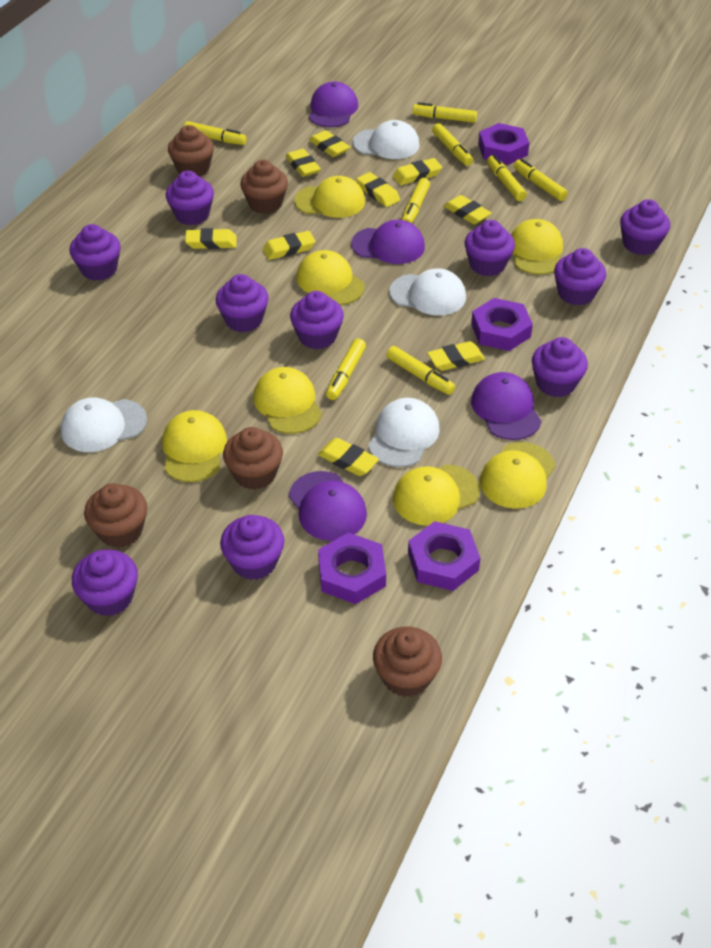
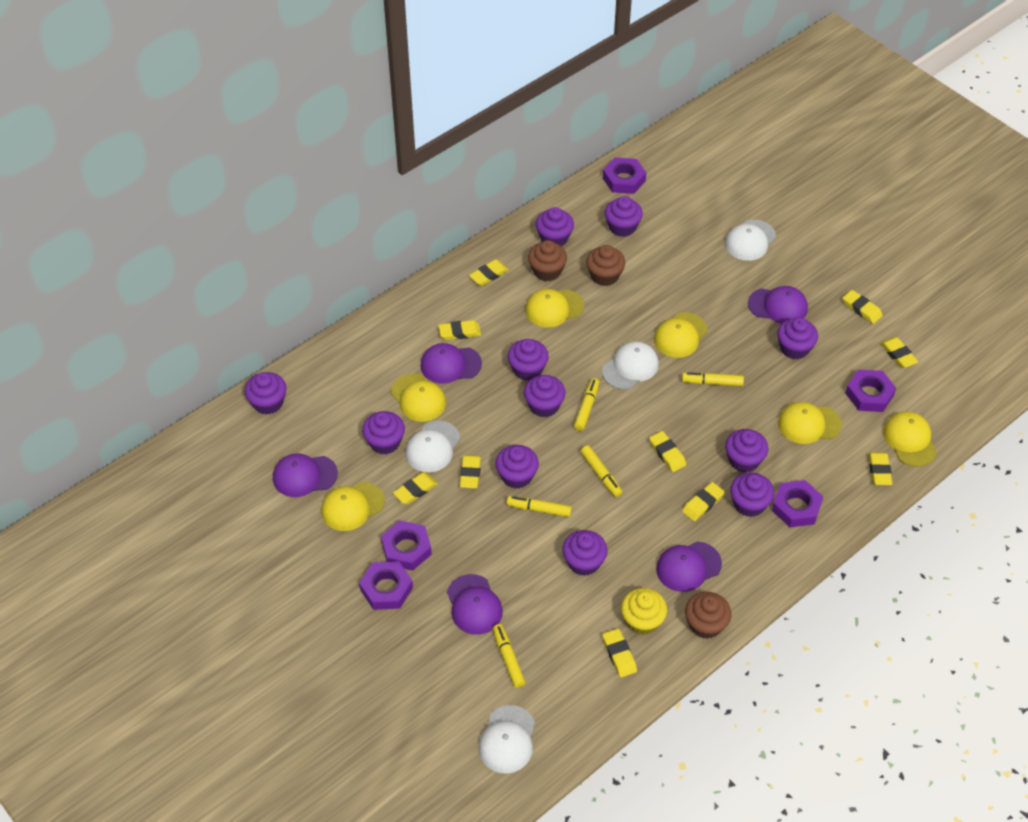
brown cupcake: 5 -> 3
purple cap: 4 -> 5
purple cupcake: 10 -> 11
purple nut: 4 -> 5
yellow cap: 7 -> 6
yellow cupcake: 0 -> 1
yellow eraser: 9 -> 10
yellow marker: 8 -> 5

